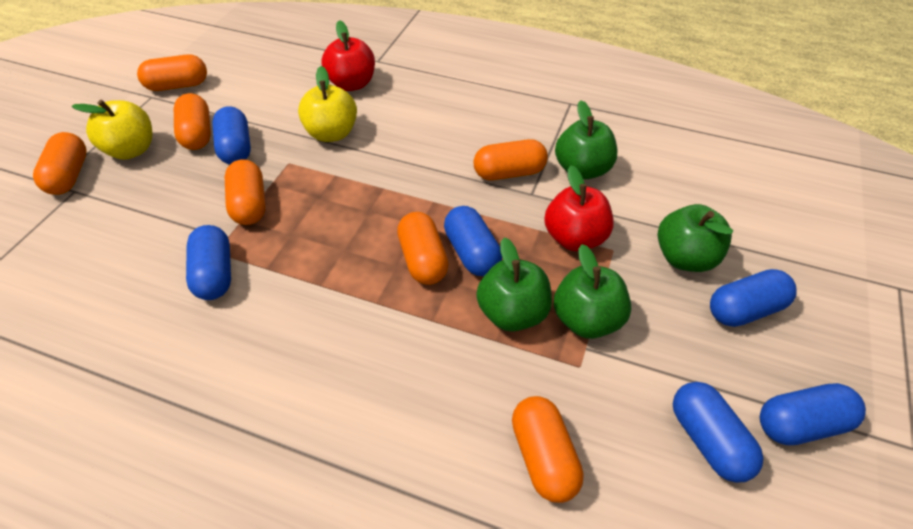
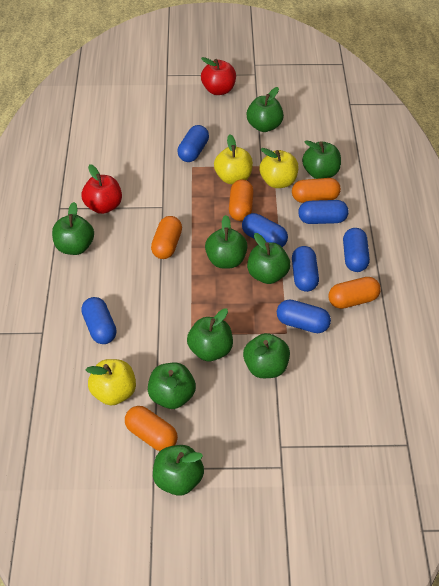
blue capsule: 6 -> 7
green apple: 4 -> 9
orange capsule: 7 -> 5
yellow apple: 2 -> 3

